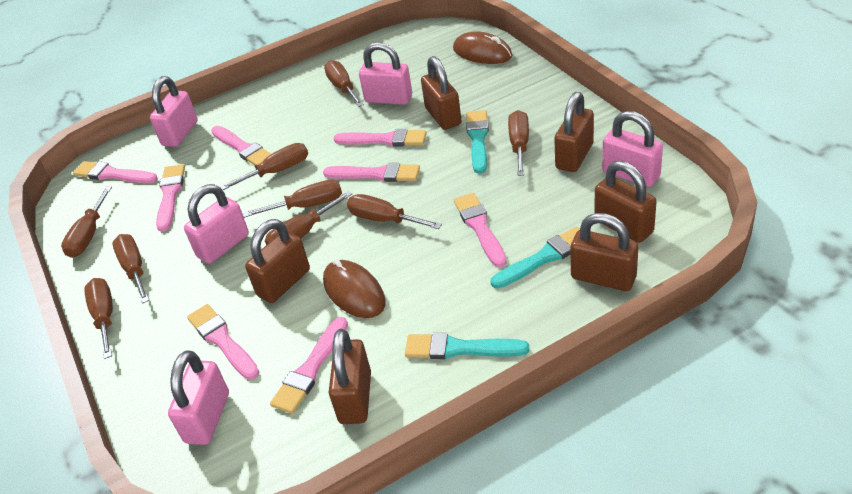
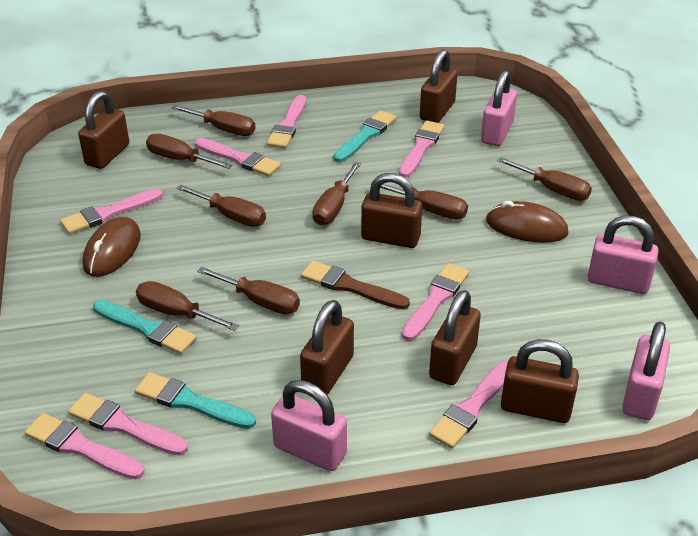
brown brush: 0 -> 1
brown screwdriver: 9 -> 8
pink padlock: 5 -> 4

